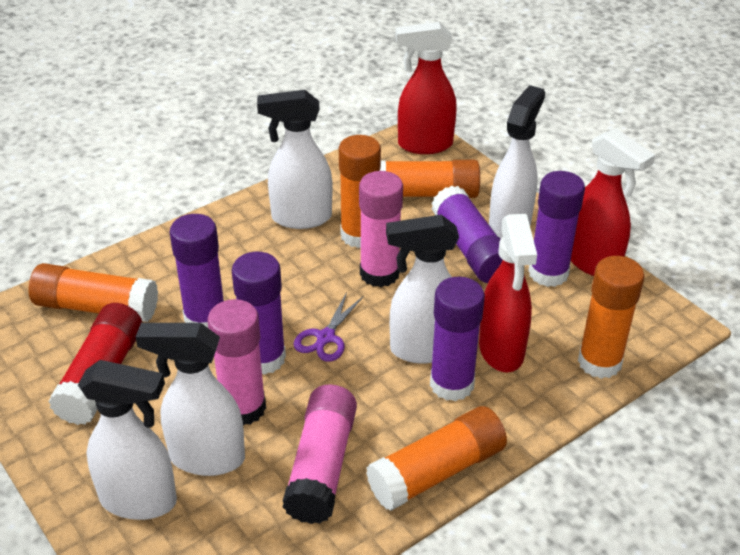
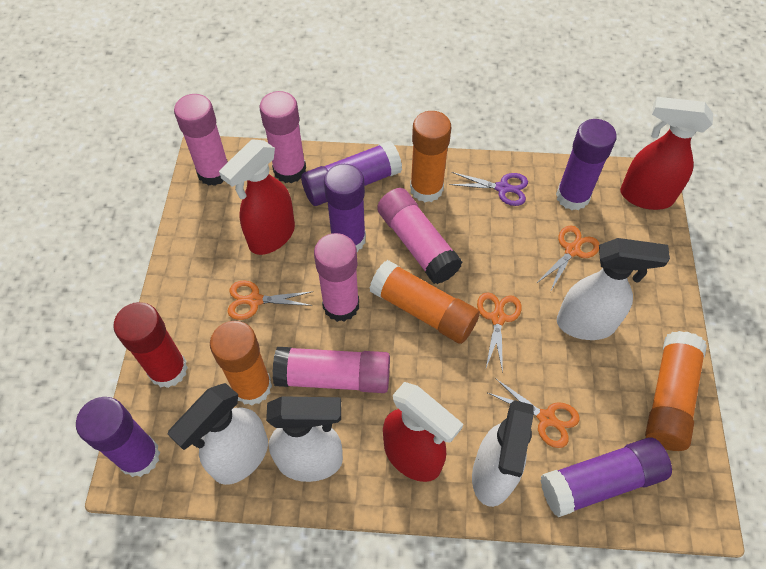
orange glue stick: 5 -> 4
orange scissors: 0 -> 4
pink glue stick: 3 -> 5
white spray bottle: 5 -> 4

